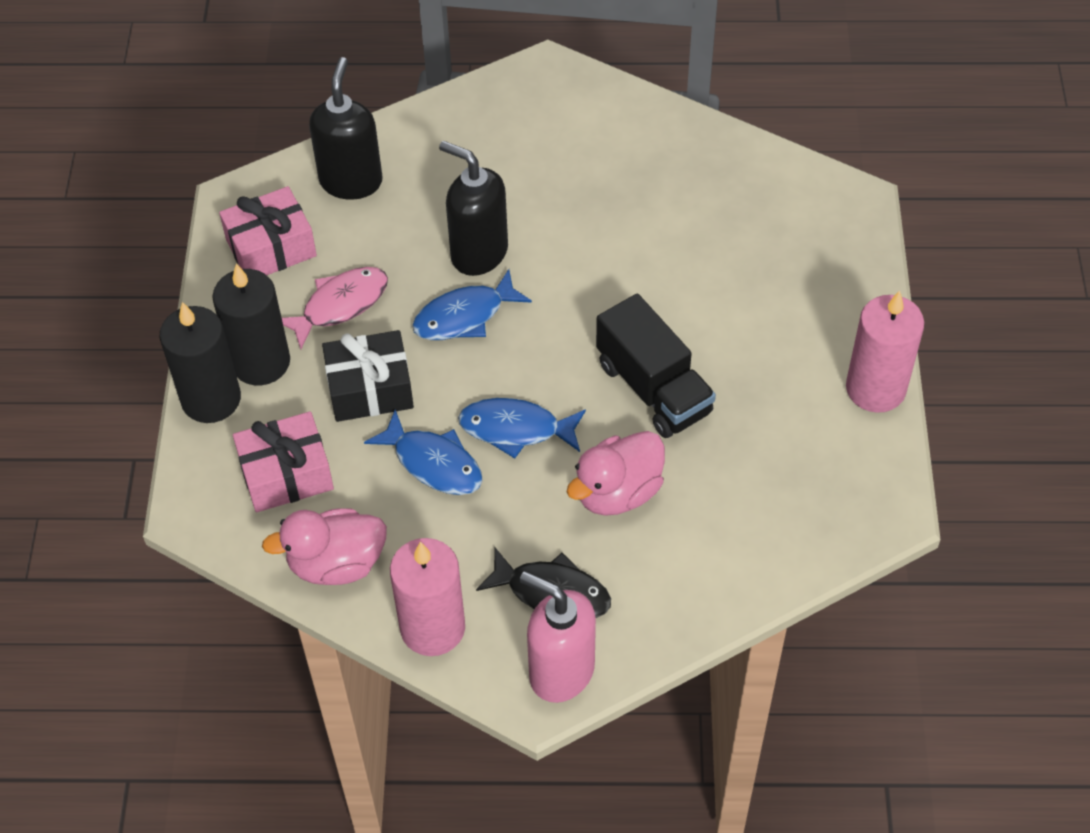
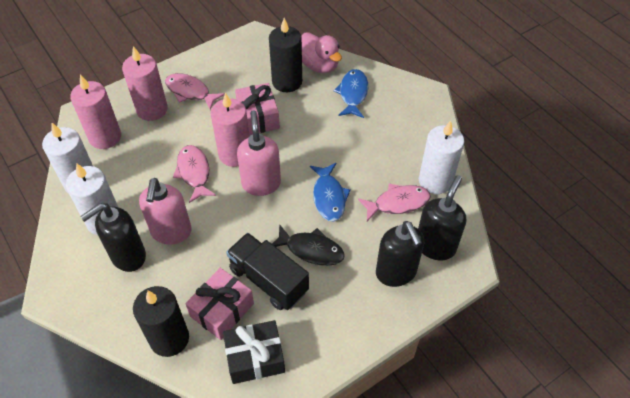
black soap dispenser: 2 -> 3
blue fish: 3 -> 2
pink candle: 2 -> 3
pink duck: 2 -> 1
pink fish: 1 -> 3
pink soap dispenser: 1 -> 2
white candle: 0 -> 3

